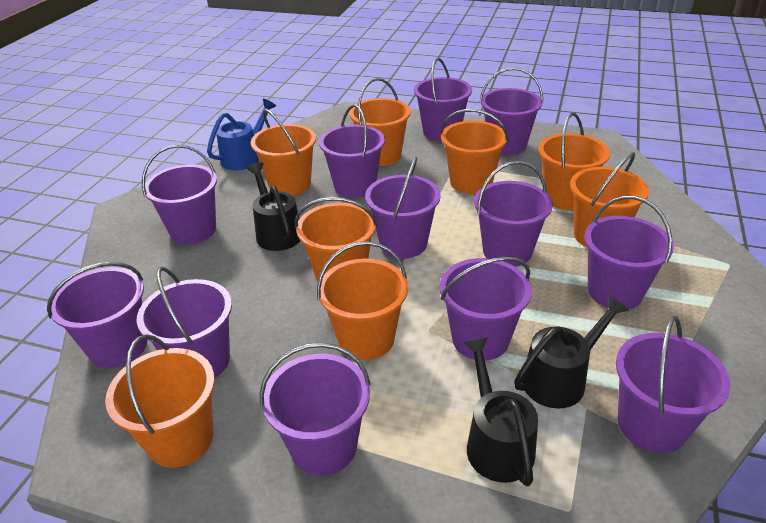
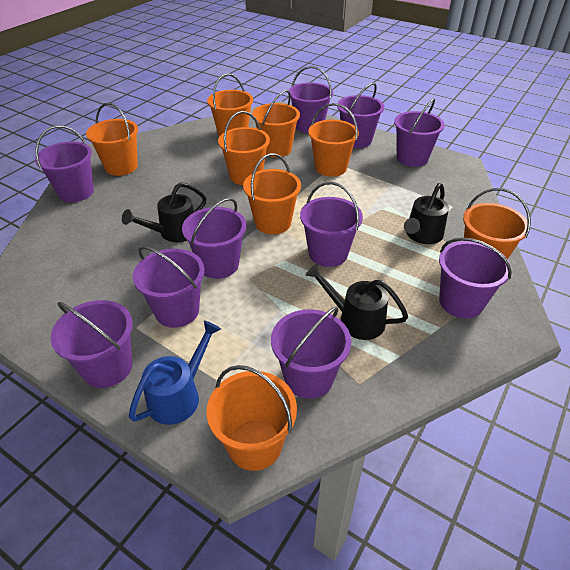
purple bucket: 12 -> 10

